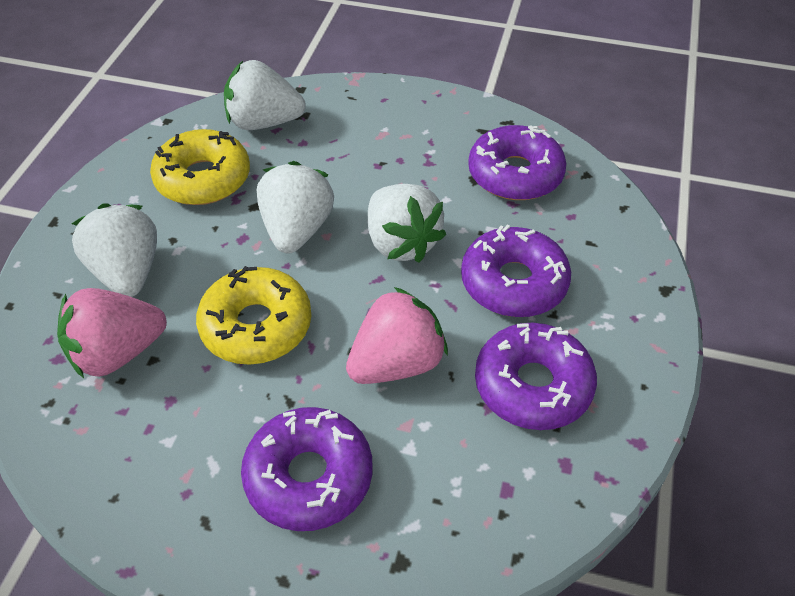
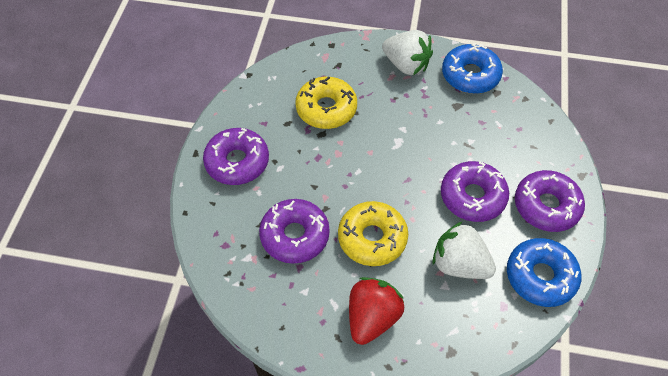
blue donut: 0 -> 2
pink strawberry: 2 -> 0
red strawberry: 0 -> 1
white strawberry: 4 -> 2

